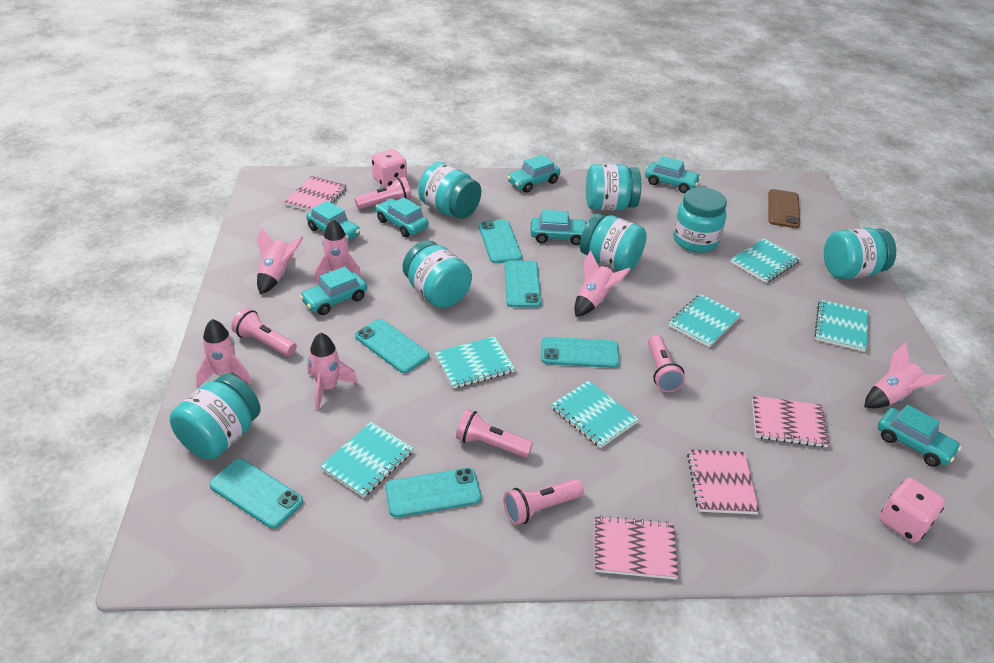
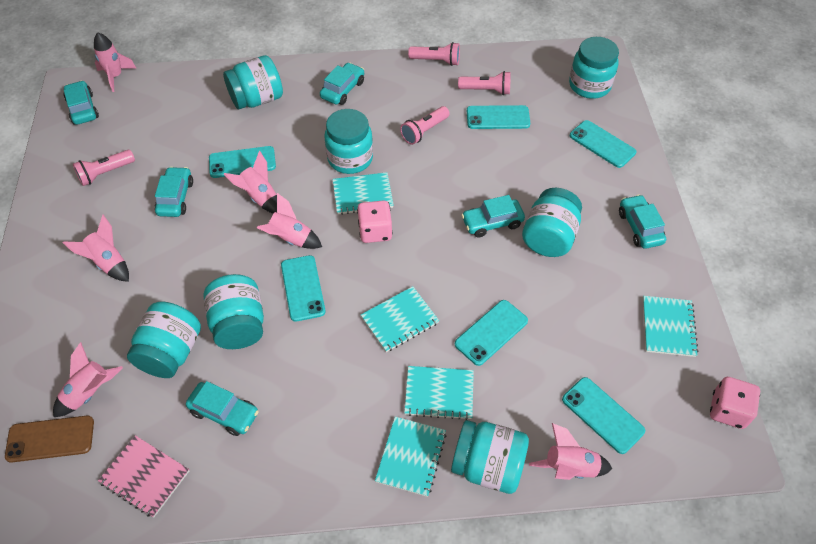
pink flashlight: 5 -> 4
pink notebook: 4 -> 1
turquoise car: 7 -> 6
turquoise notebook: 6 -> 5

